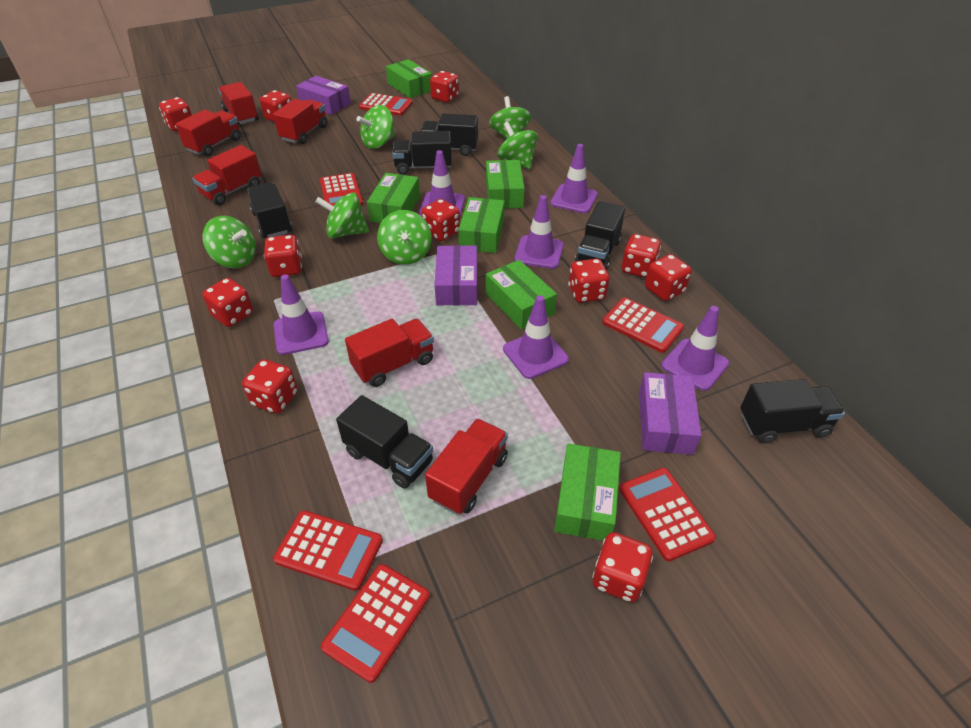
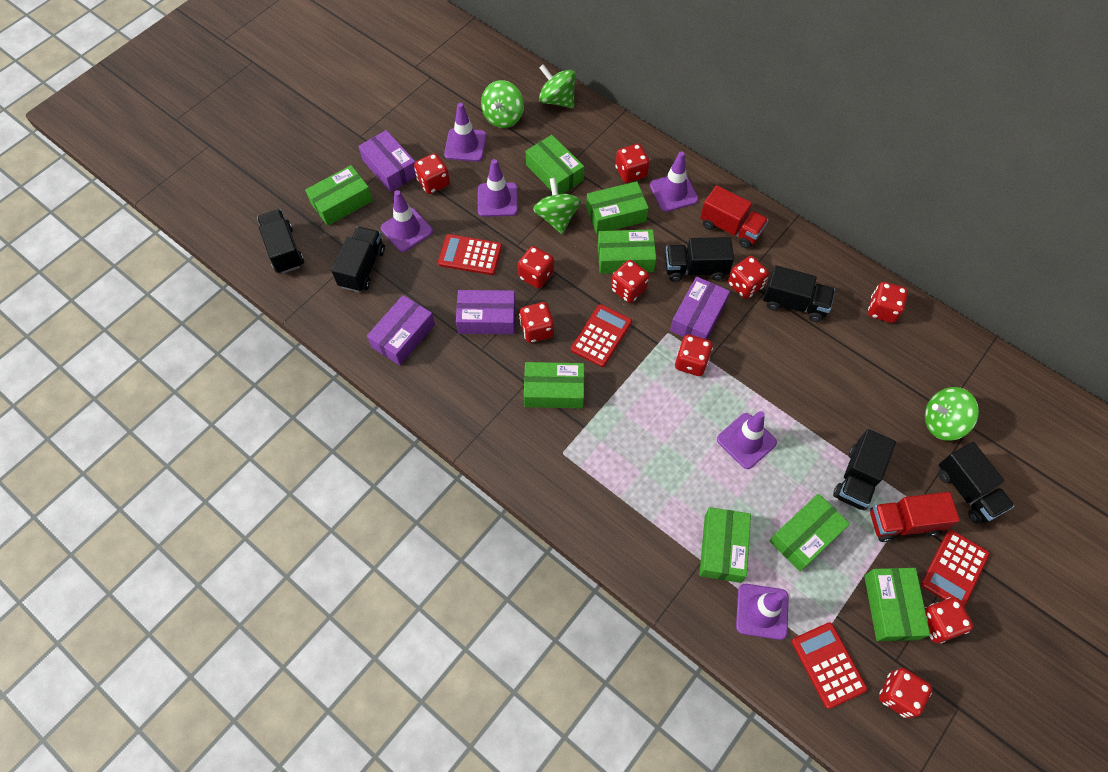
green box: 6 -> 8
green spinning top: 6 -> 4
purple box: 3 -> 4
red calculator: 6 -> 4
red dice: 11 -> 10
red truck: 6 -> 2

